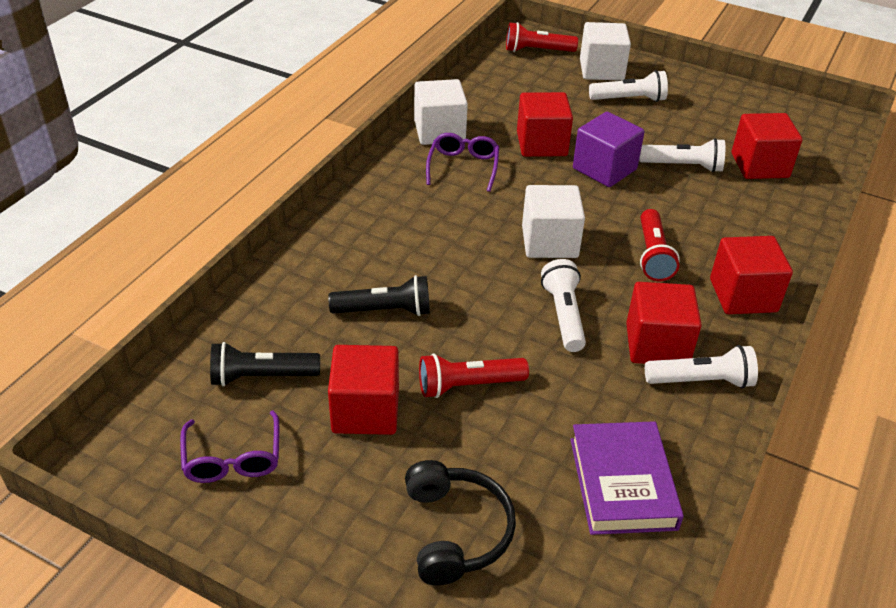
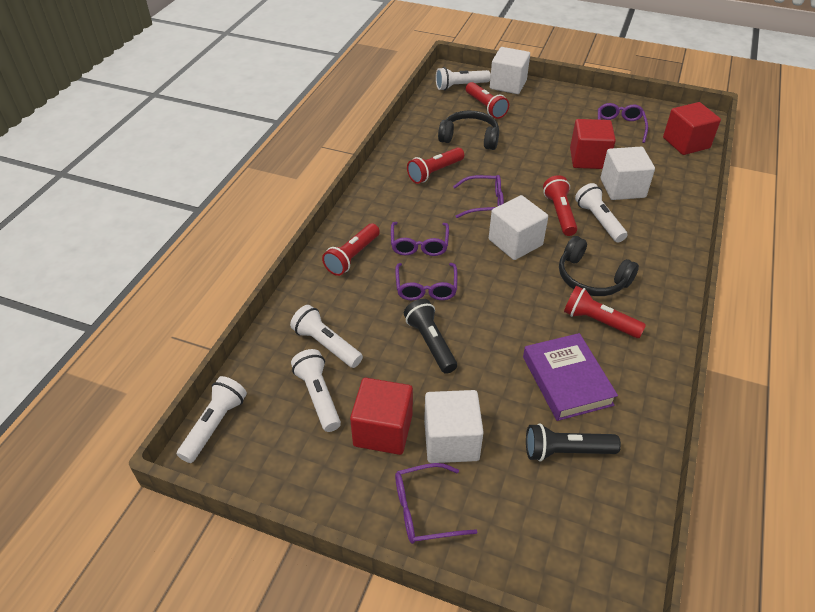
black headphones: 1 -> 2
purple cube: 1 -> 0
purple glasses: 2 -> 5
red cube: 5 -> 3
red flashlight: 3 -> 5
white cube: 3 -> 4
white flashlight: 4 -> 5

